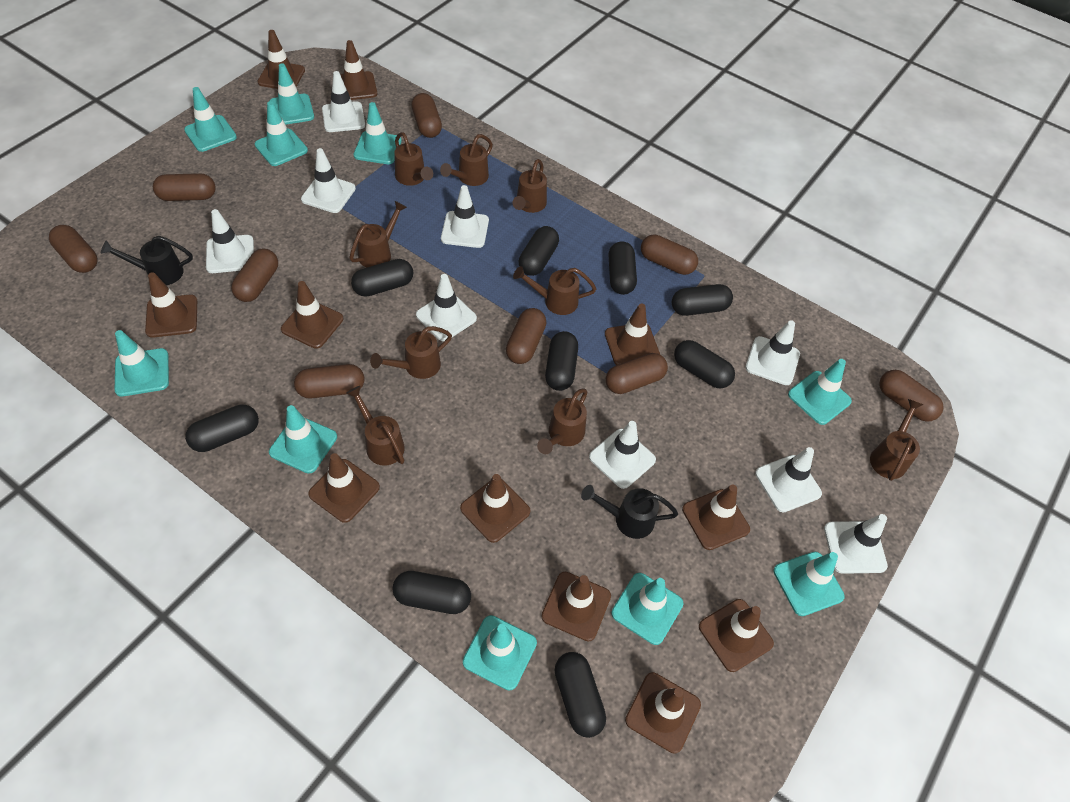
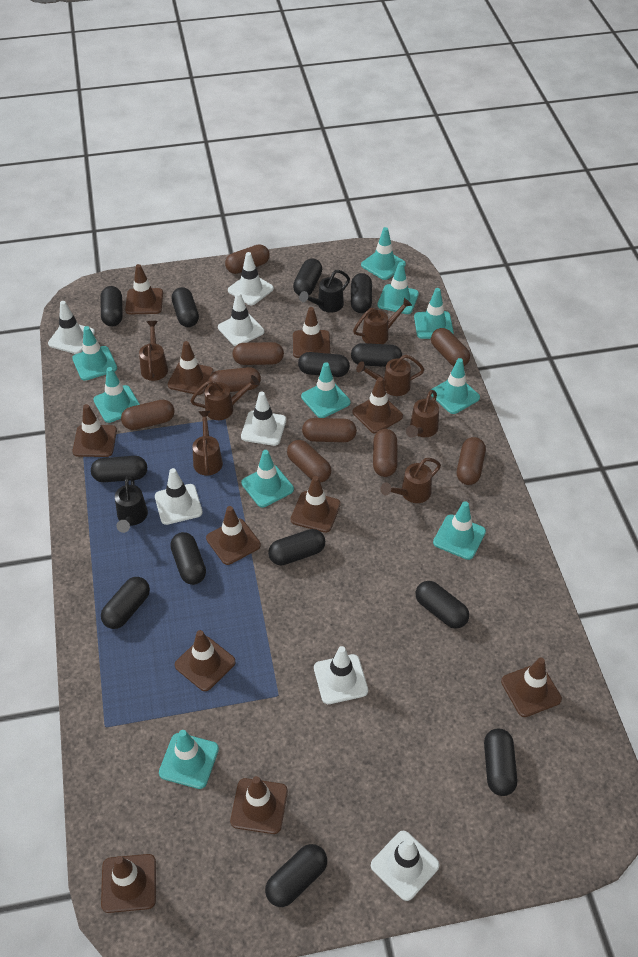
black capsule: 9 -> 13
brown watering can: 9 -> 7
white traffic cone: 9 -> 7

